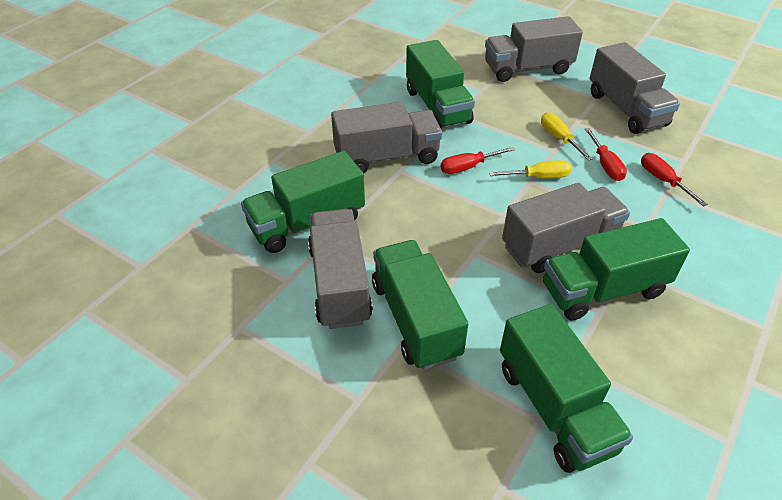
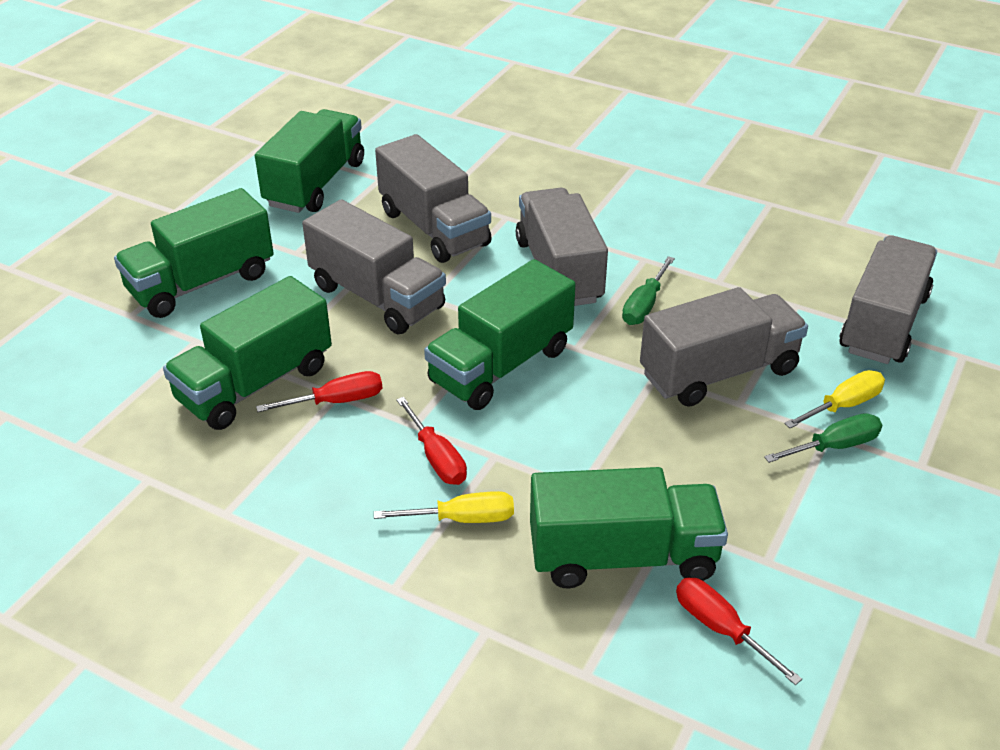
green screwdriver: 0 -> 2

